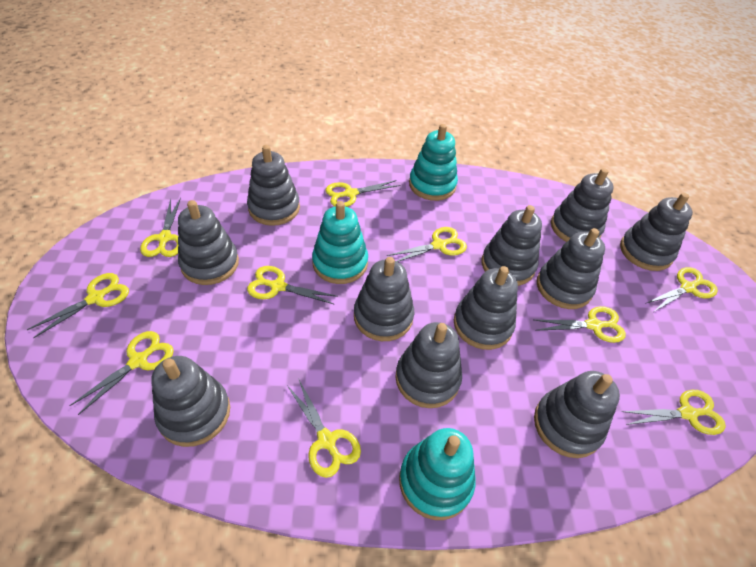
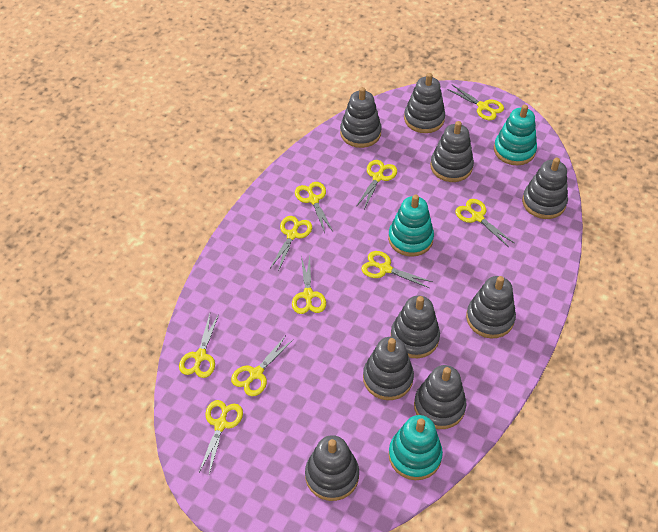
grey stacking toy: 11 -> 9

